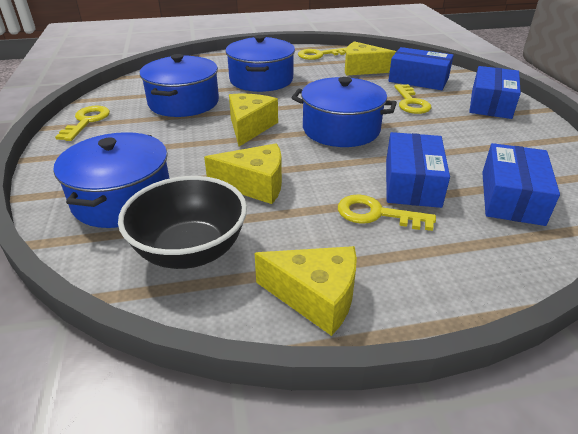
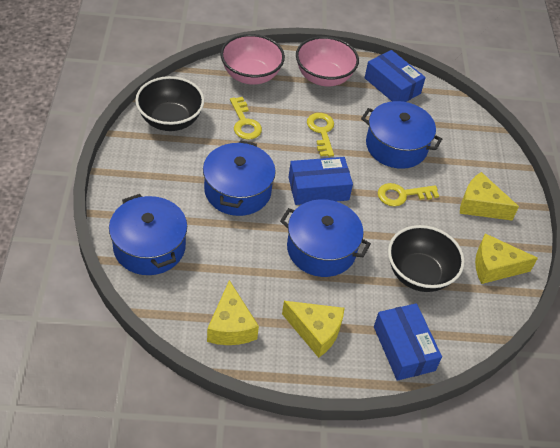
black bowl: 1 -> 2
blue box: 4 -> 3
pink bowl: 0 -> 2
yellow key: 4 -> 3

